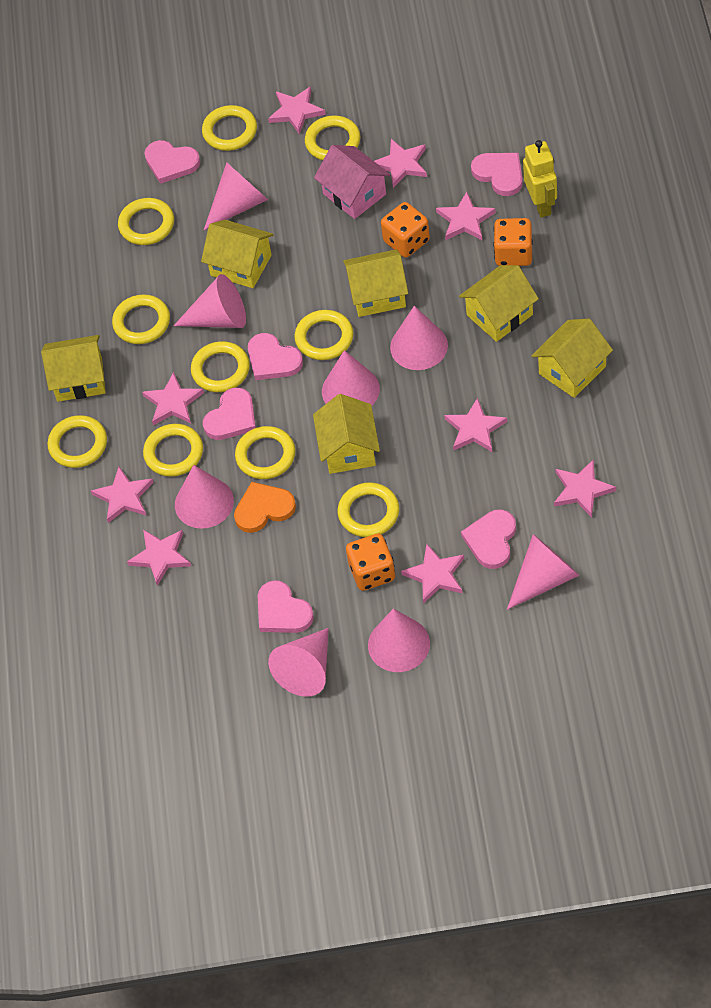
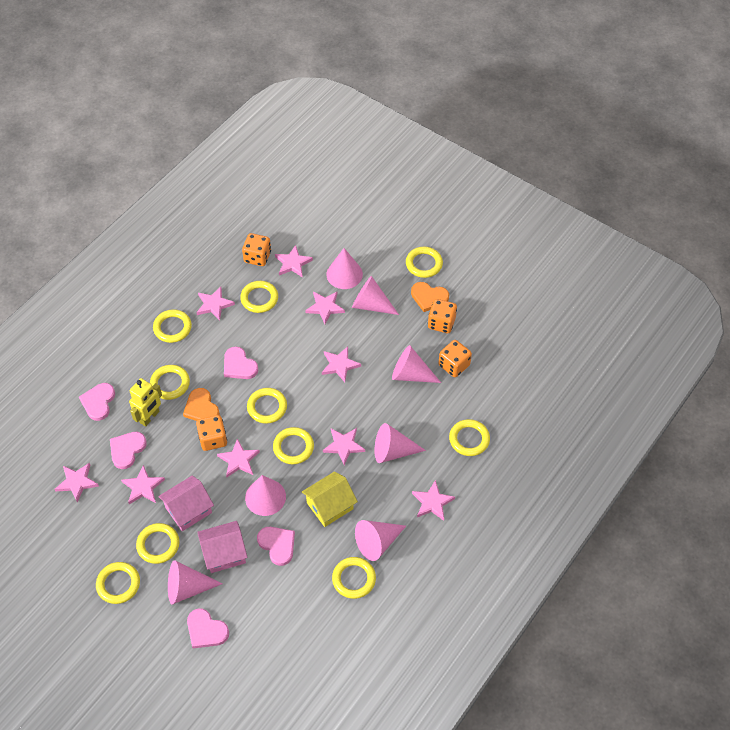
orange dice: 3 -> 4
orange heart: 1 -> 2
pink cone: 8 -> 7
pink heart: 6 -> 5
pink house: 1 -> 2
yellow house: 6 -> 1

